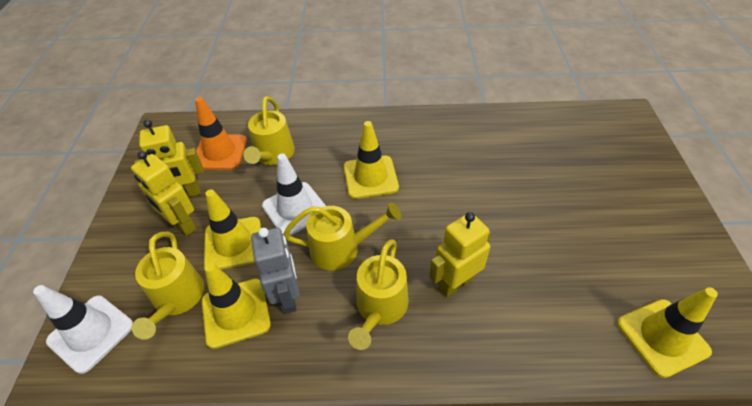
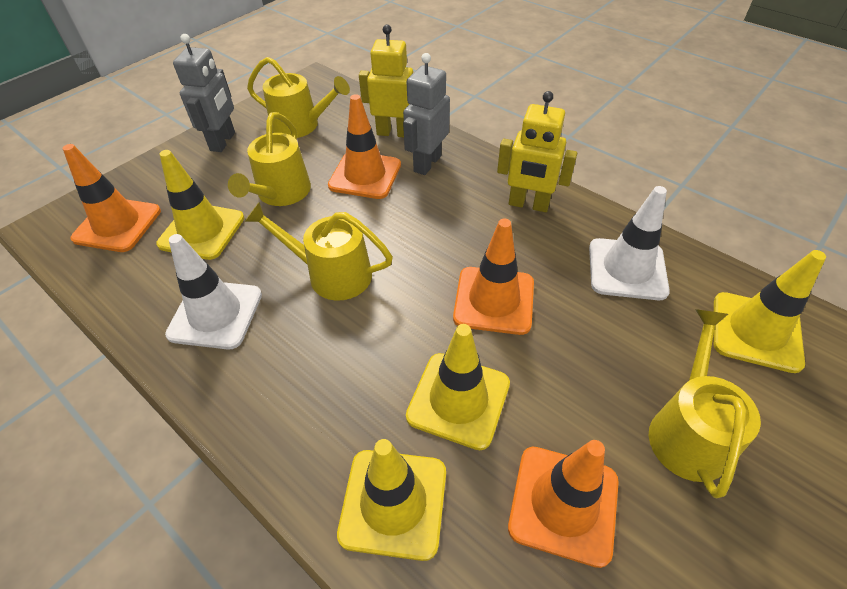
grey robot: 1 -> 2
orange traffic cone: 1 -> 4
yellow robot: 3 -> 2

